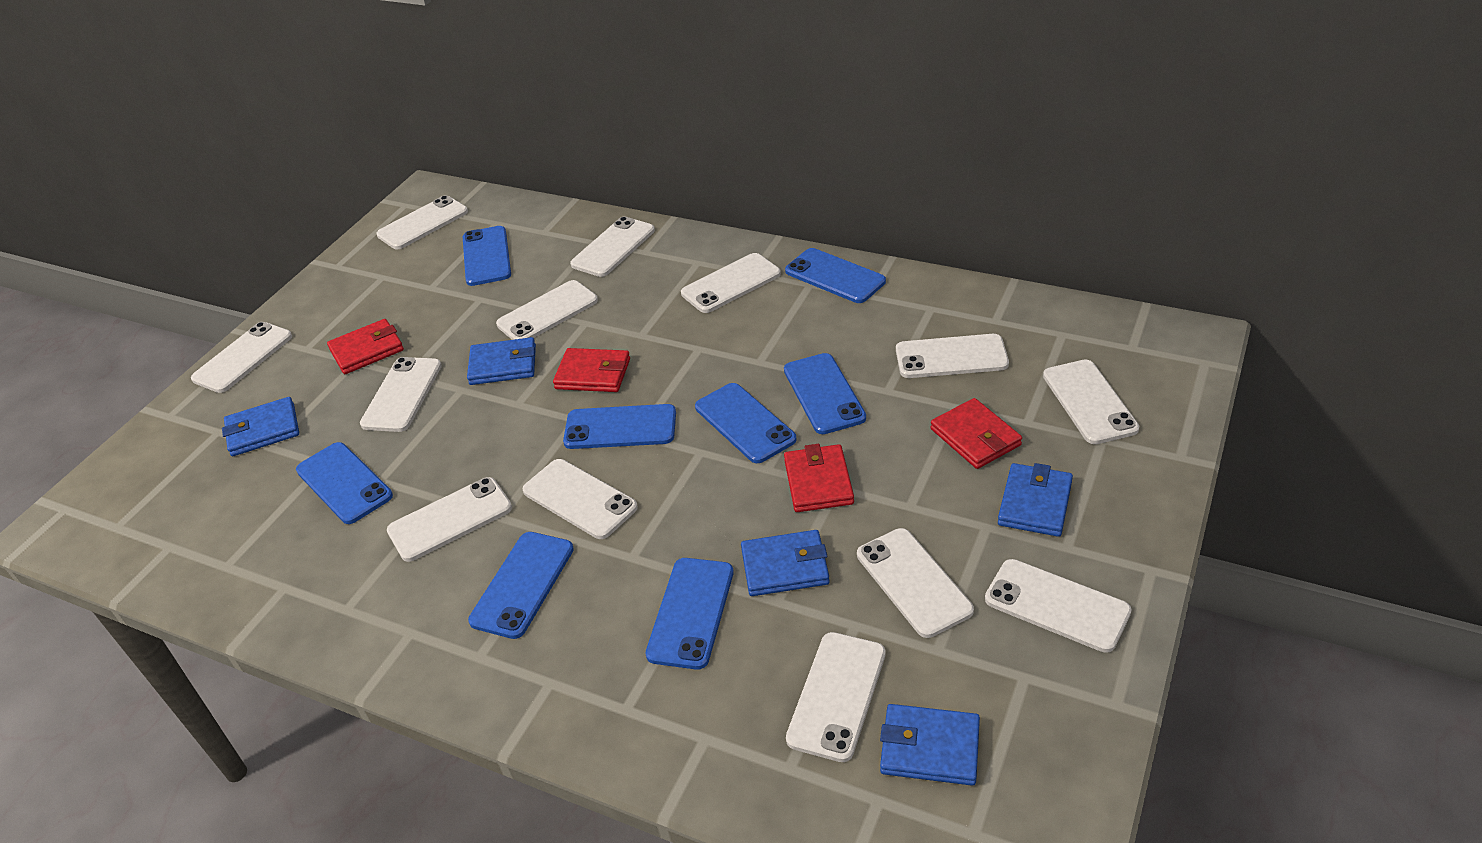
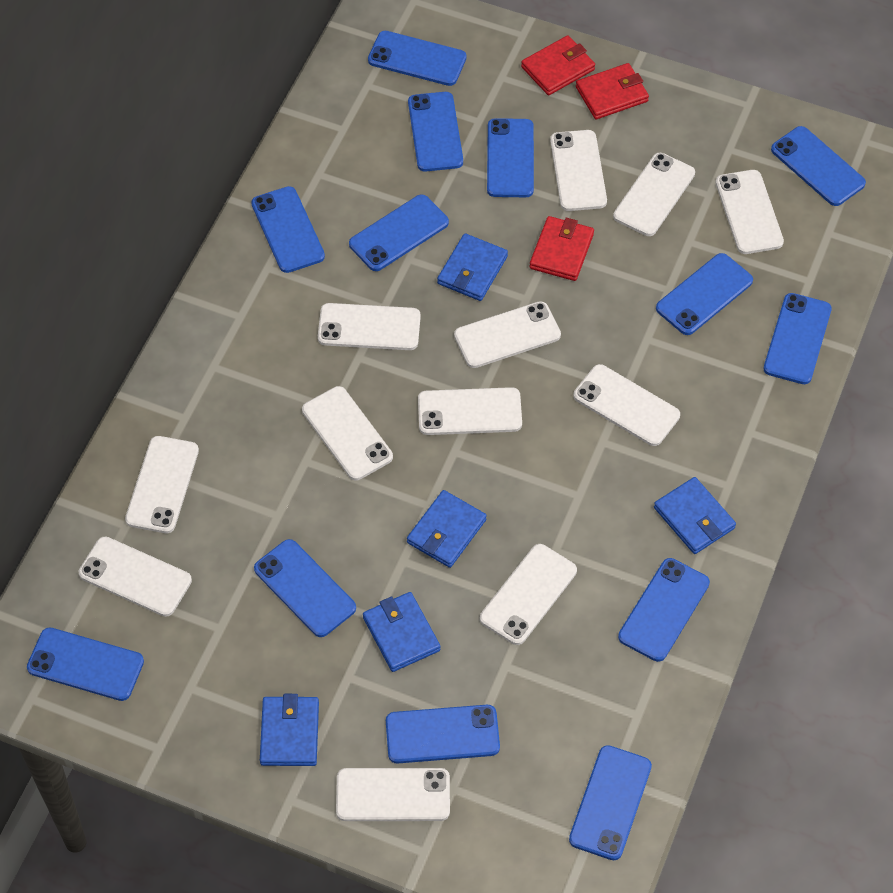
blue phone: 8 -> 13
red wallet: 4 -> 3
white phone: 13 -> 12

